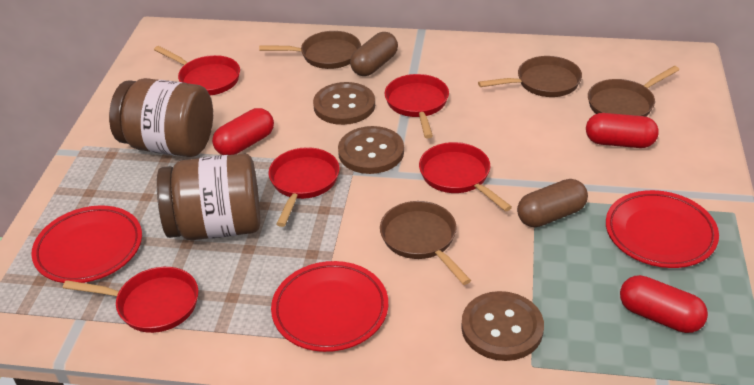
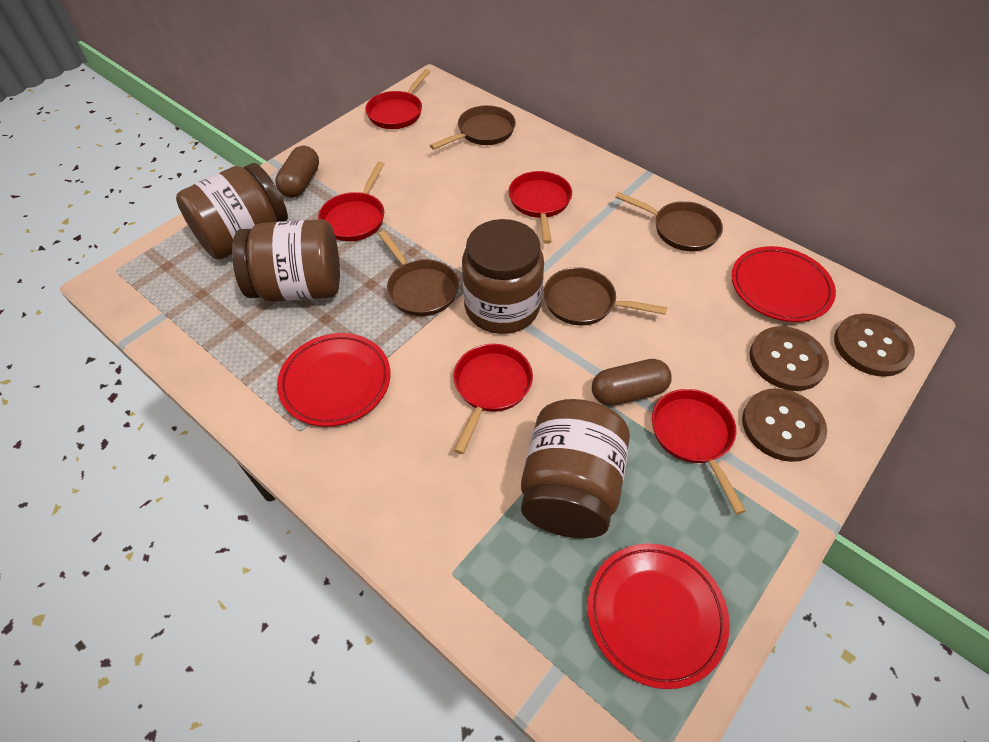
brown jar: 2 -> 4
red capsule: 3 -> 0

